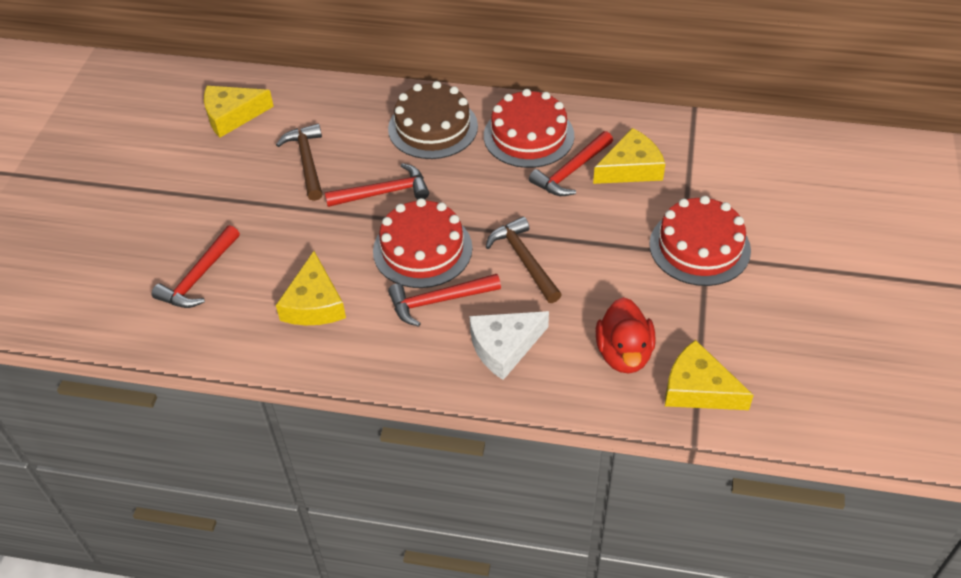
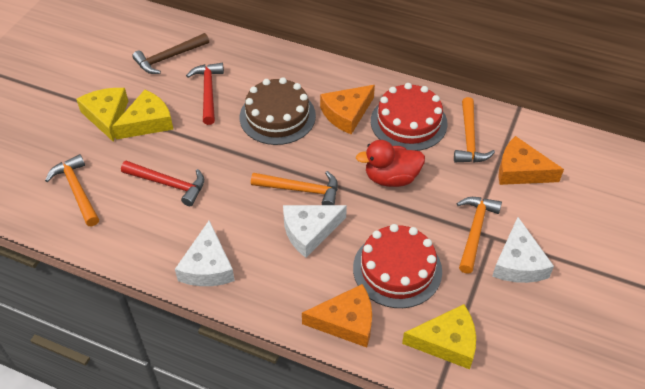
brown hammer: 2 -> 1
orange cheese: 0 -> 3
orange hammer: 0 -> 4
red cake: 3 -> 2
red hammer: 4 -> 2
white cheese: 1 -> 3
yellow cheese: 4 -> 3

